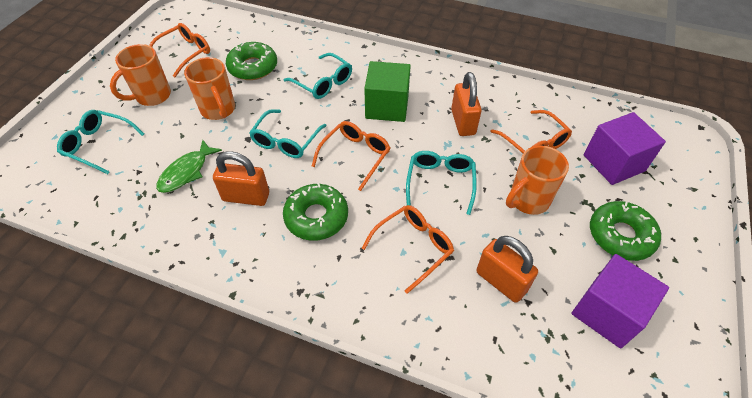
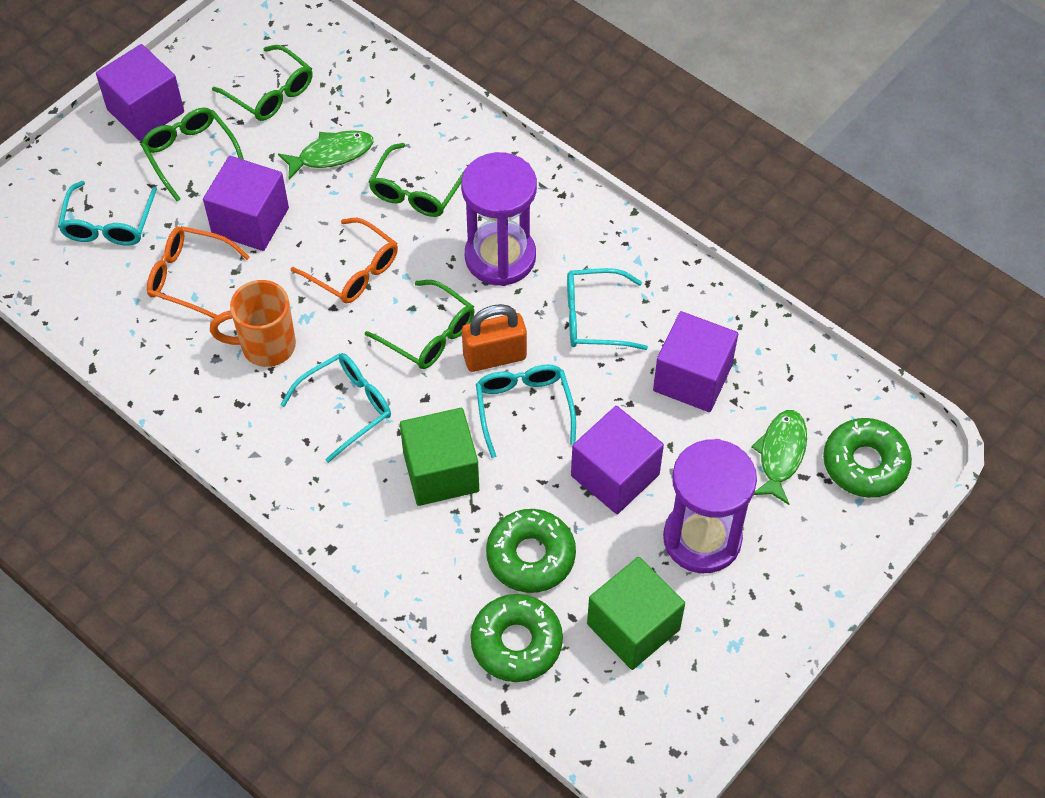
green cube: 1 -> 2
green fish: 1 -> 2
green glasses: 0 -> 4
orange glasses: 4 -> 2
orange mug: 3 -> 1
orange padlock: 3 -> 1
purple cube: 2 -> 4
purple hourglass: 0 -> 2

